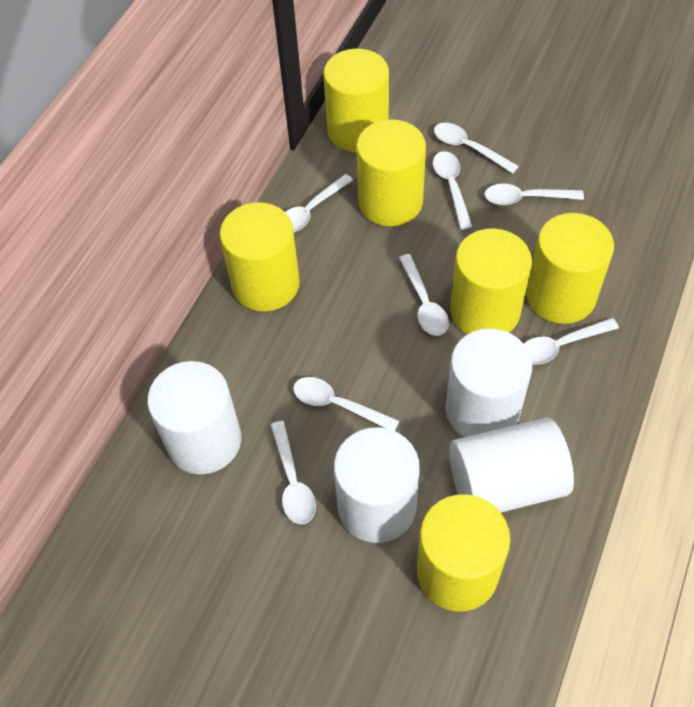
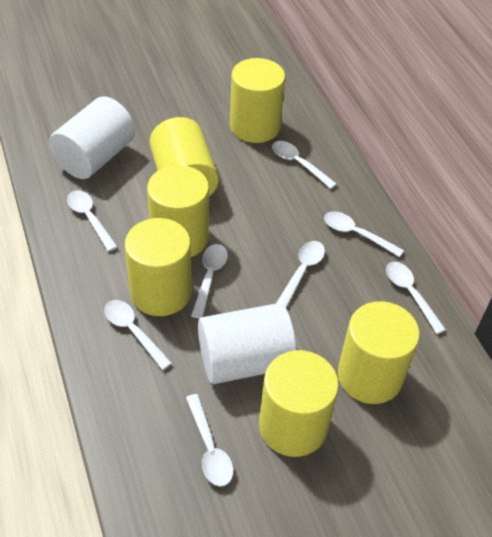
white cylinder: 4 -> 2

